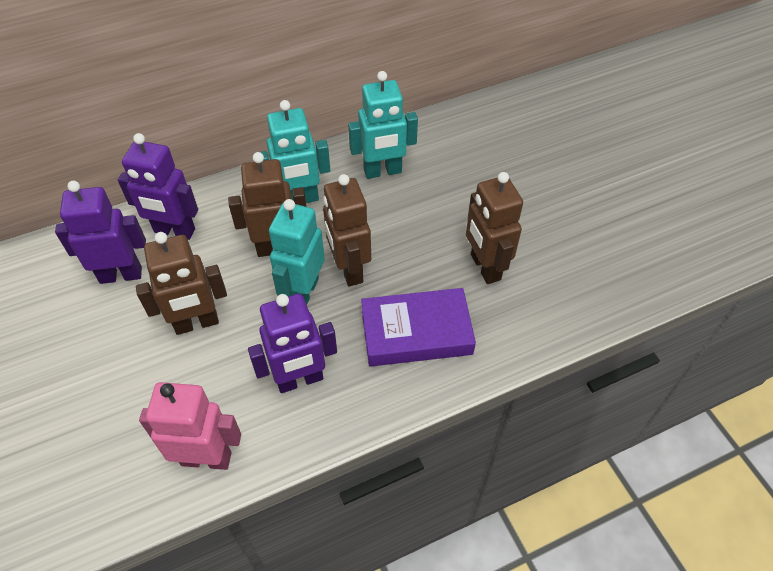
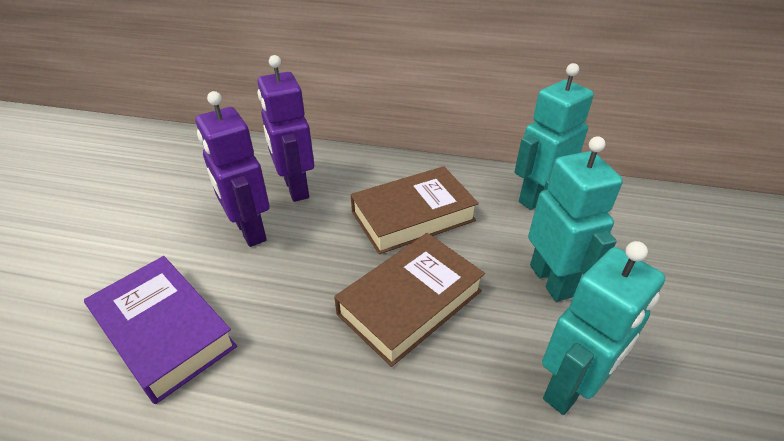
brown book: 0 -> 2
brown robot: 4 -> 0
pink robot: 1 -> 0
purple robot: 3 -> 2

